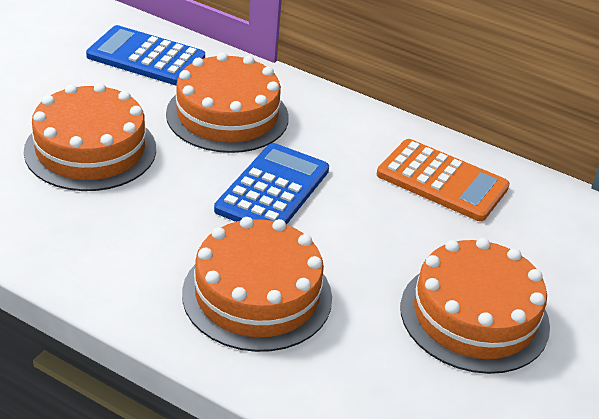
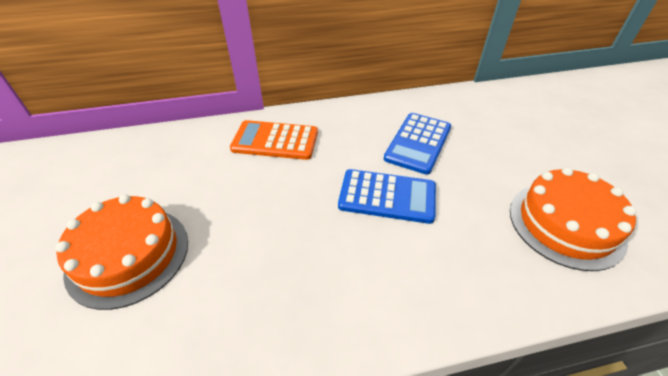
orange cake: 4 -> 2

